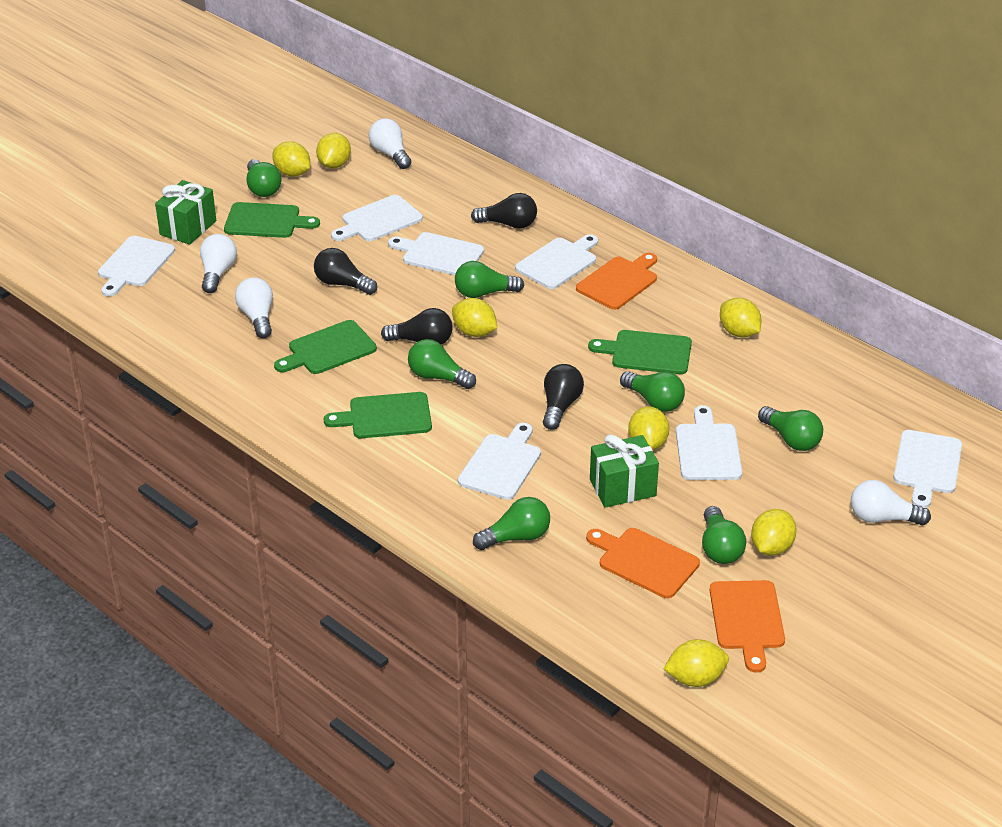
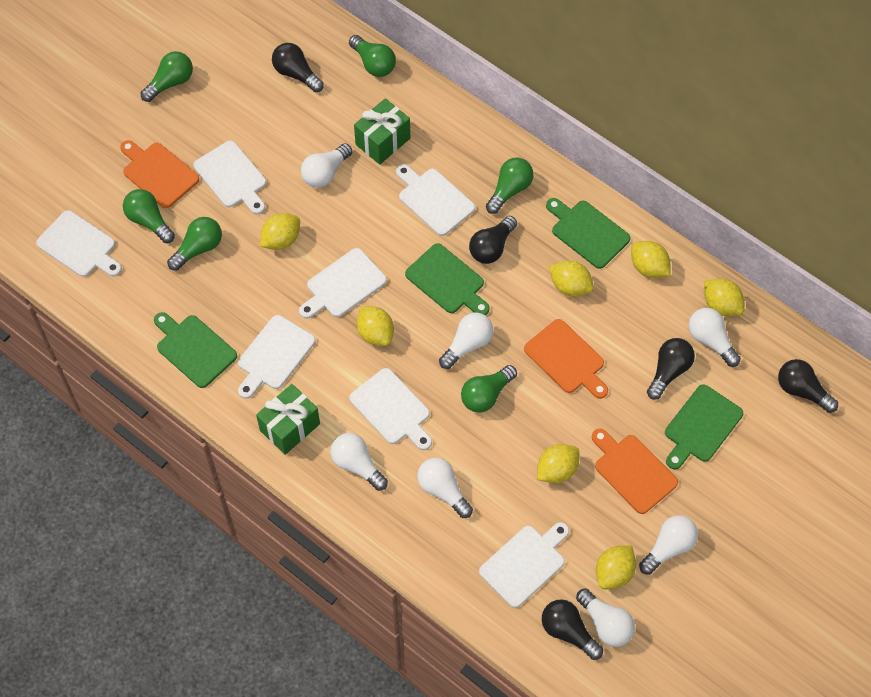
black light bulb: 4 -> 5
green light bulb: 7 -> 6
white light bulb: 4 -> 7

